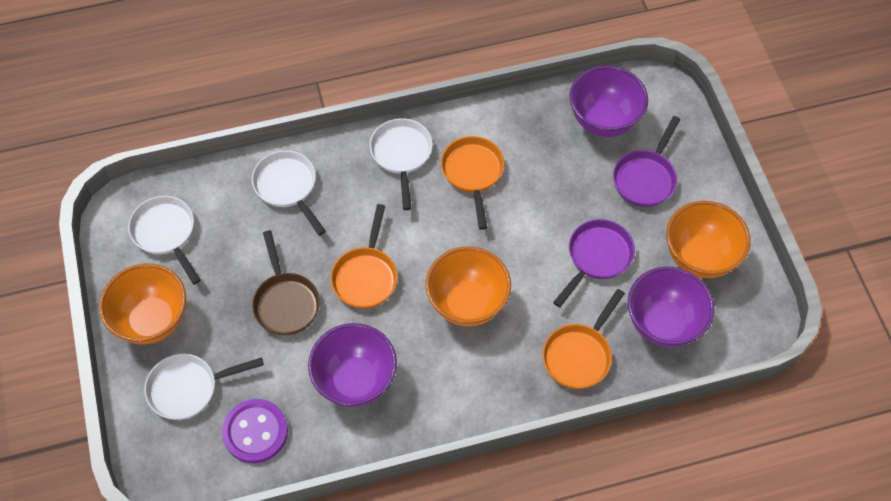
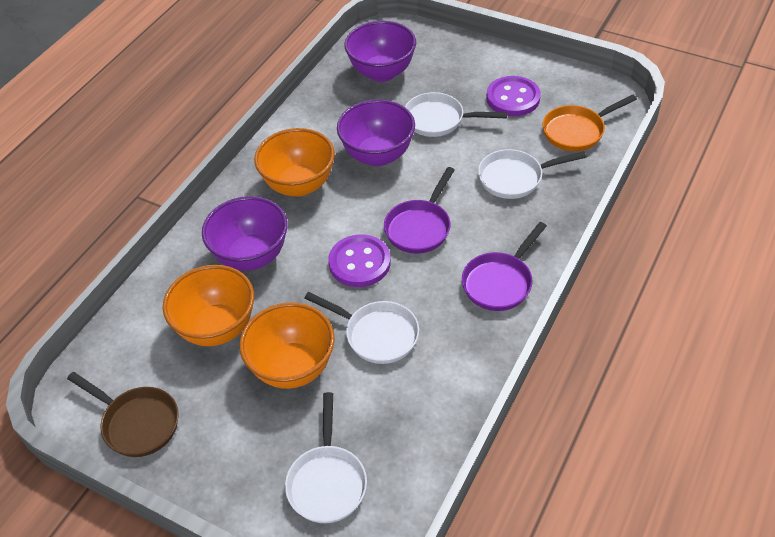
orange pan: 3 -> 1
purple button: 1 -> 2

